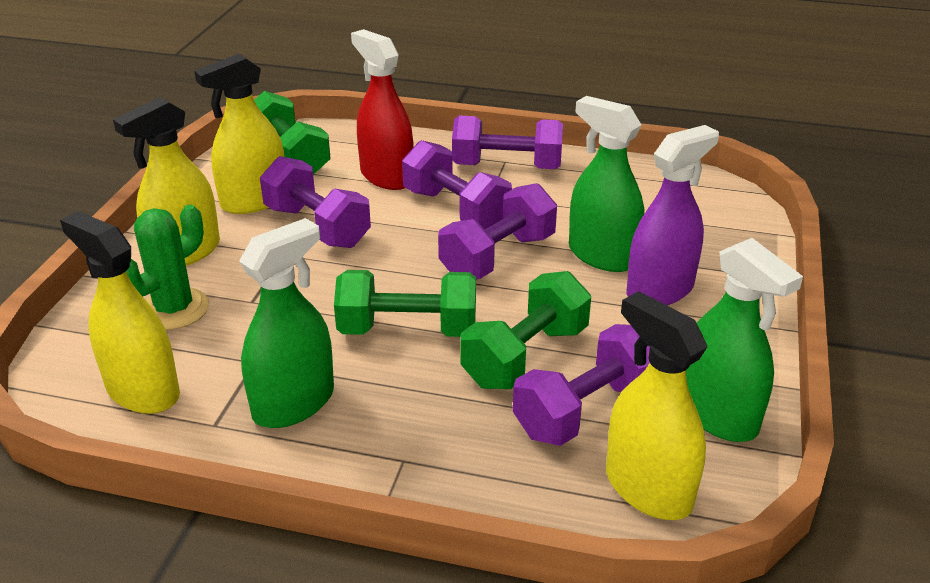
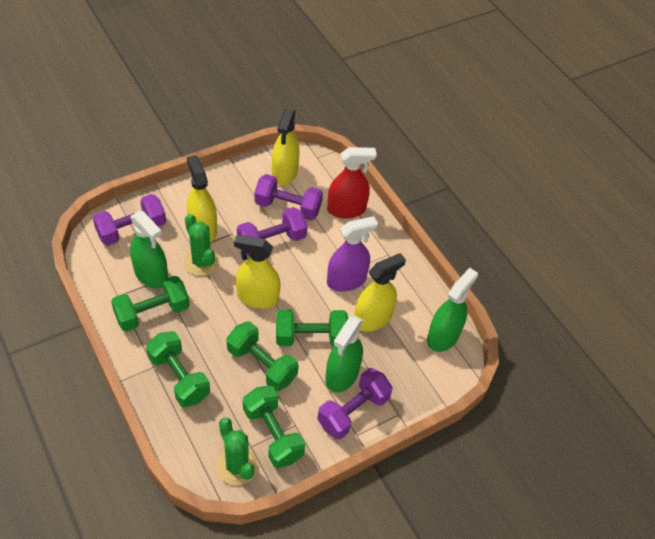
green cactus: 1 -> 2
green dumbbell: 3 -> 5
purple dumbbell: 5 -> 4

